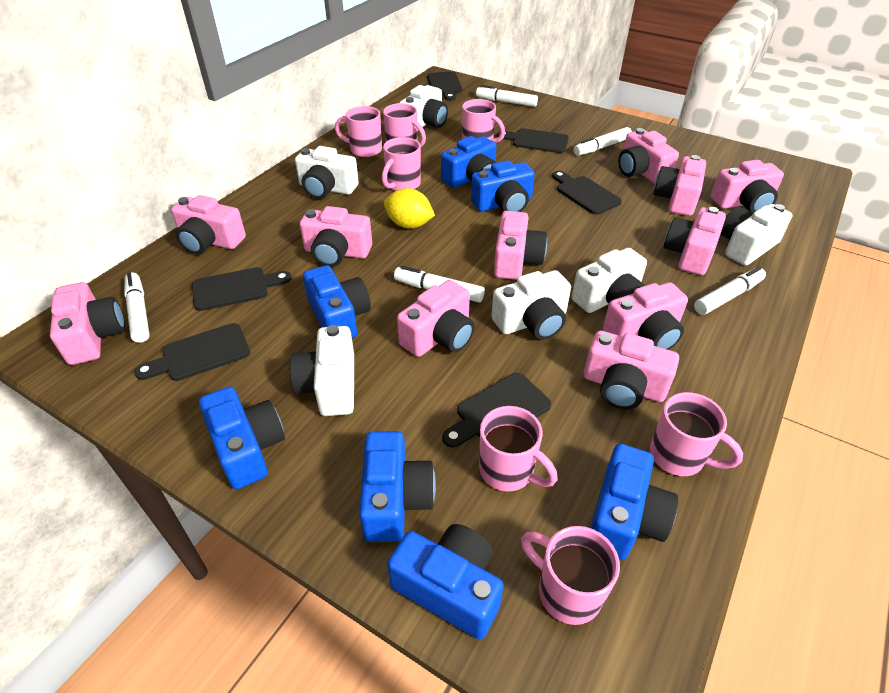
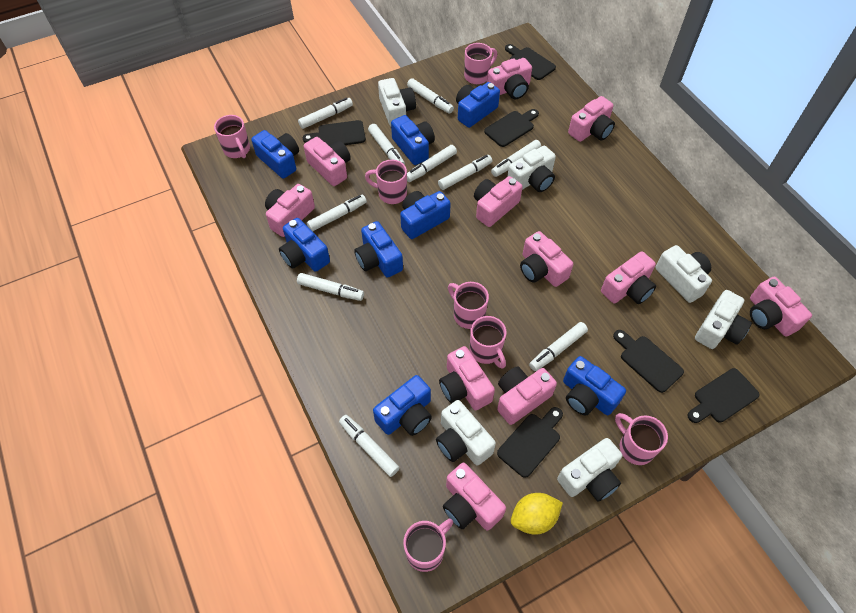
blue camera: 7 -> 8
white marker: 5 -> 10

